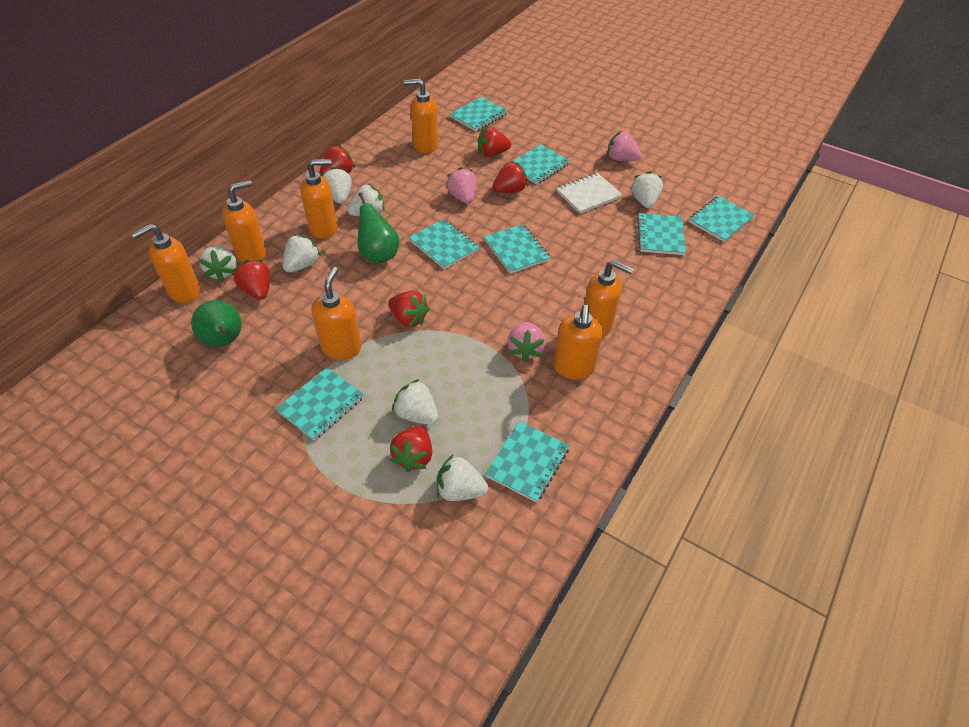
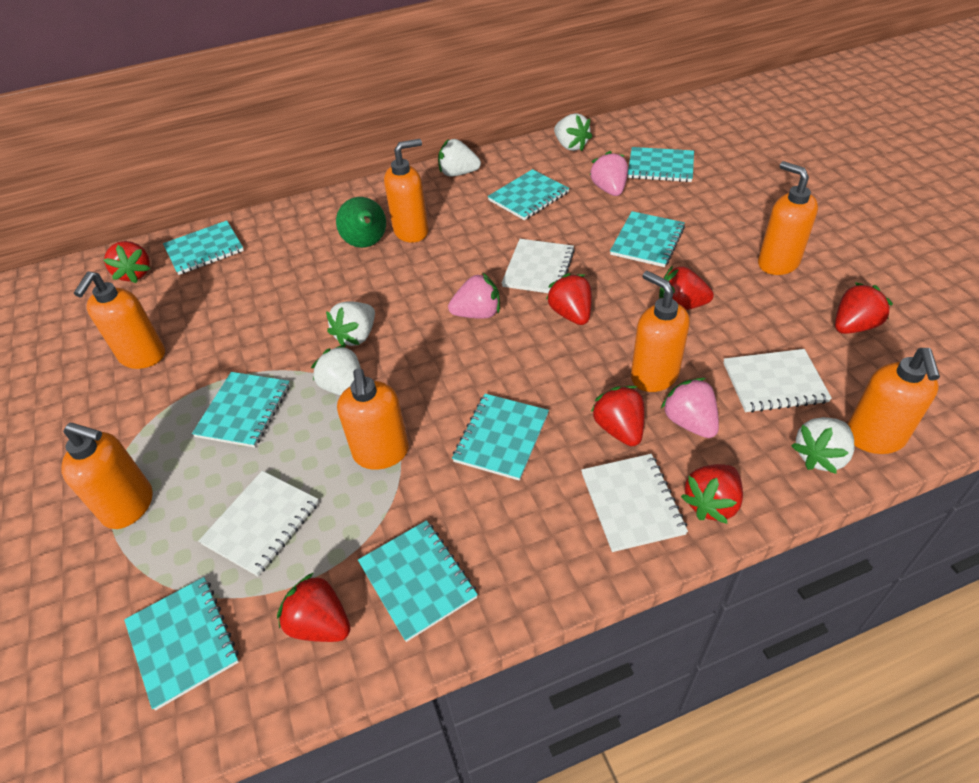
green pear: 2 -> 1
red strawberry: 6 -> 7
white notebook: 1 -> 4
white strawberry: 7 -> 5

